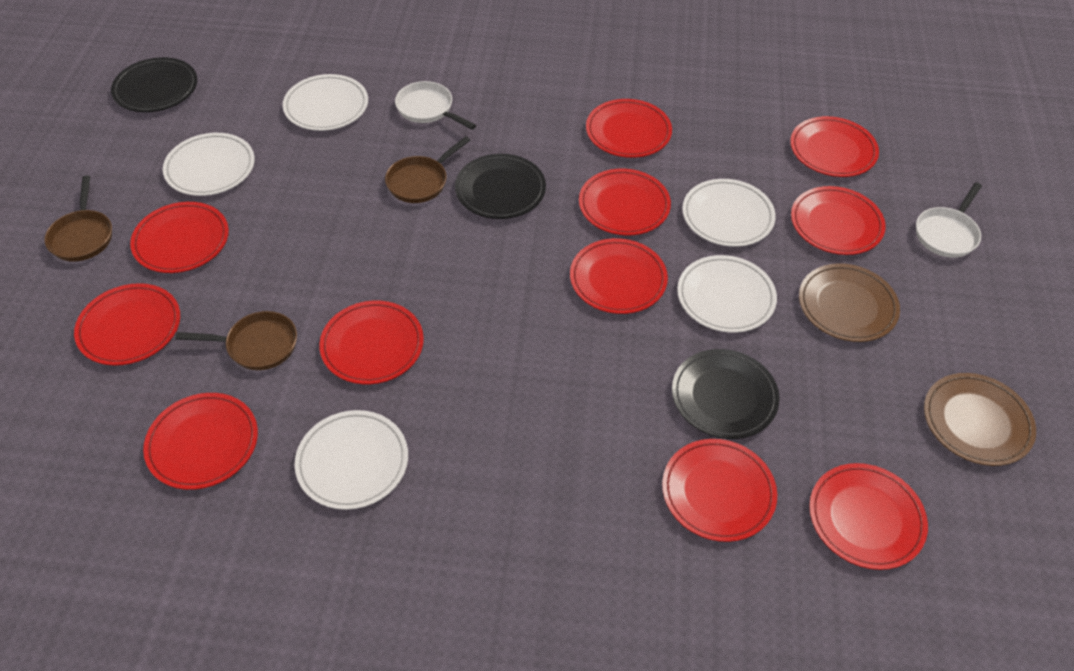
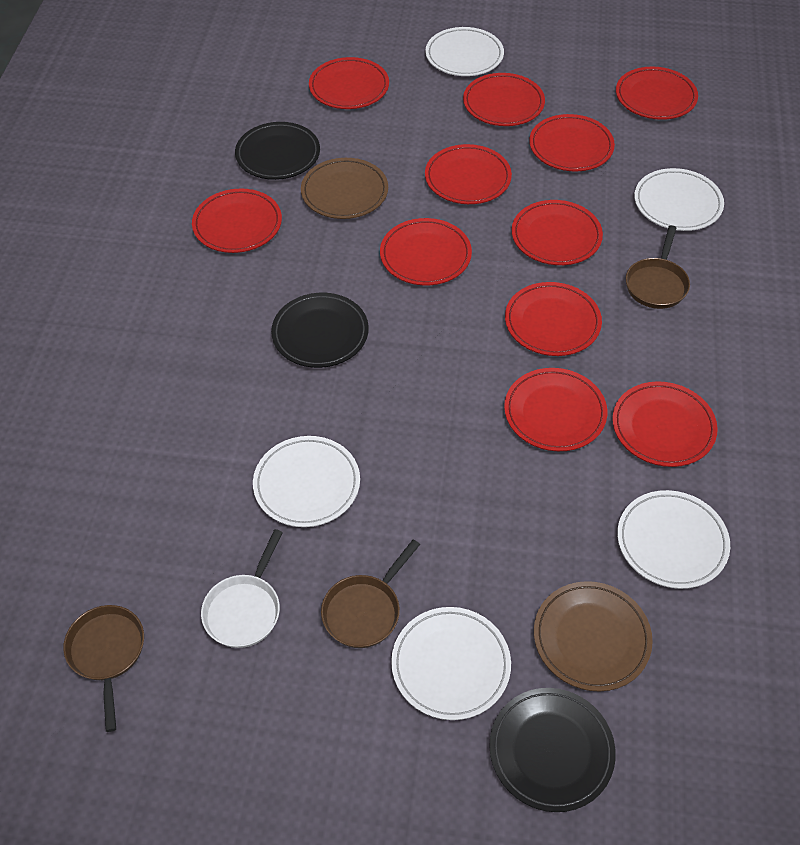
white pan: 2 -> 1

